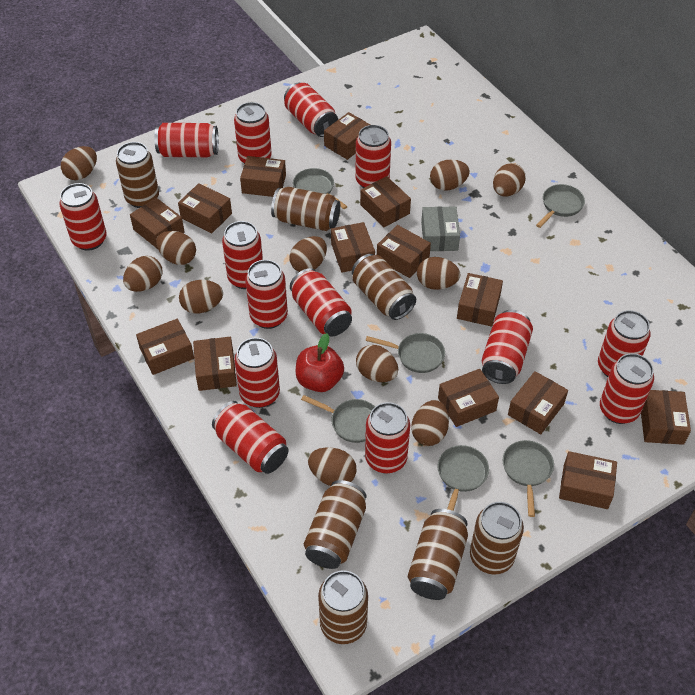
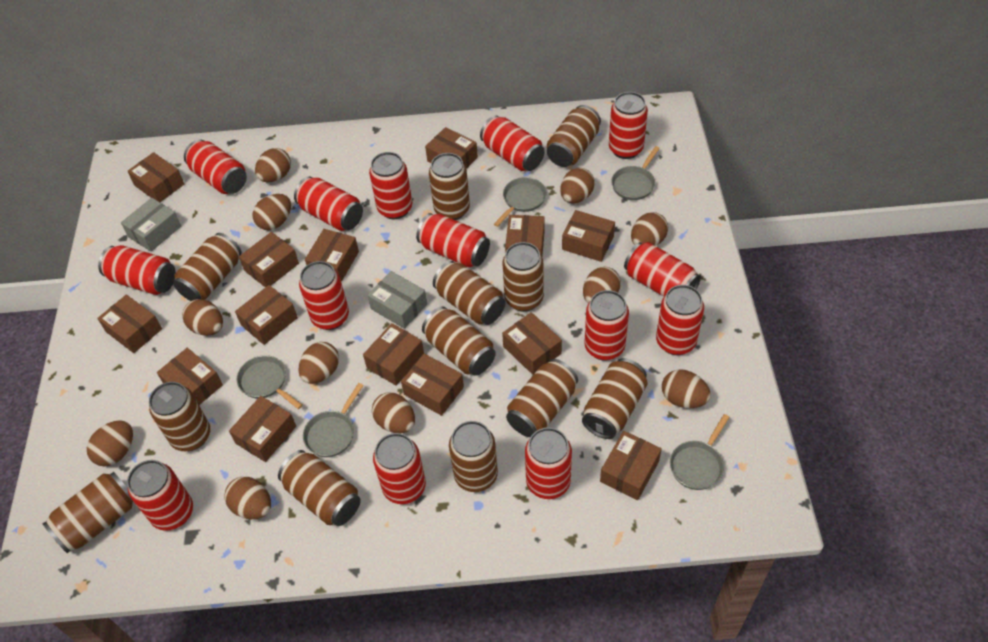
brown can: 7 -> 12
grey box: 1 -> 2
grey pan: 6 -> 5
red apple: 1 -> 0

